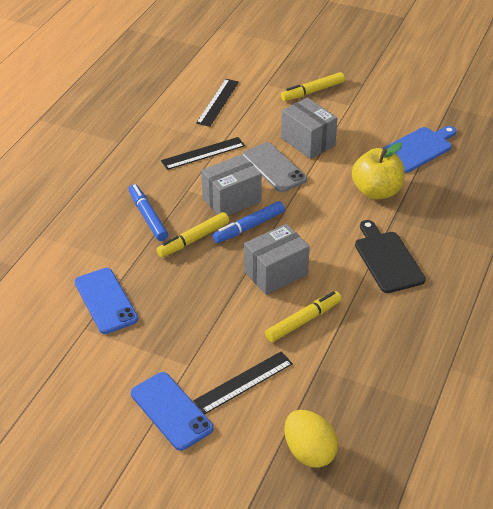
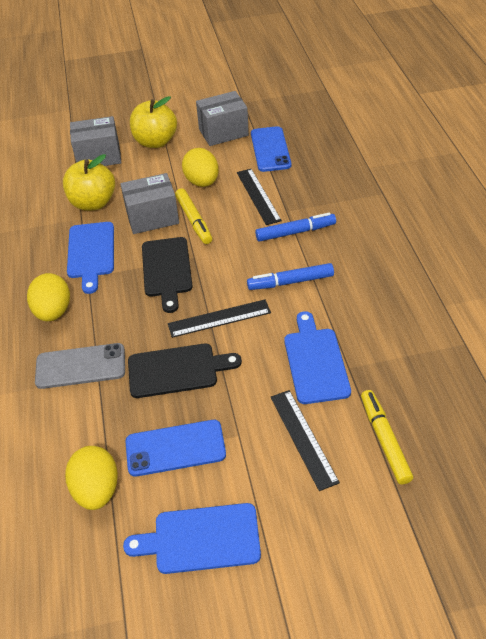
black cutting board: 1 -> 2
blue cutting board: 1 -> 3
yellow apple: 1 -> 2
yellow egg: 1 -> 3
yellow marker: 3 -> 2

